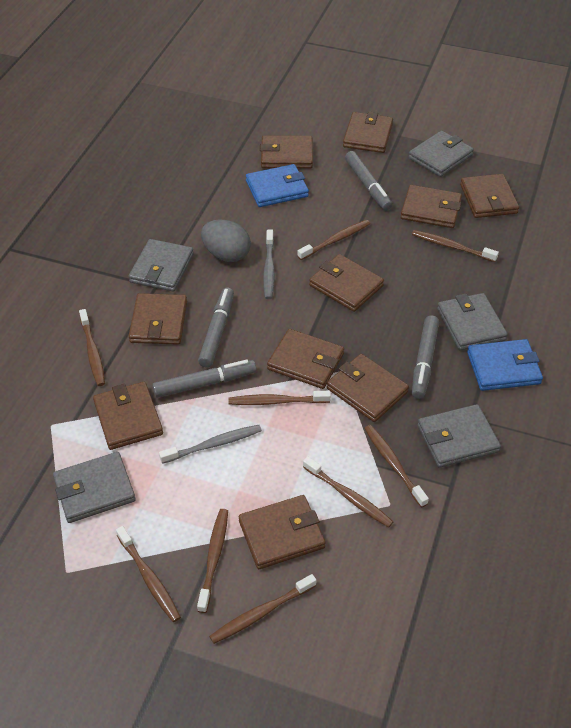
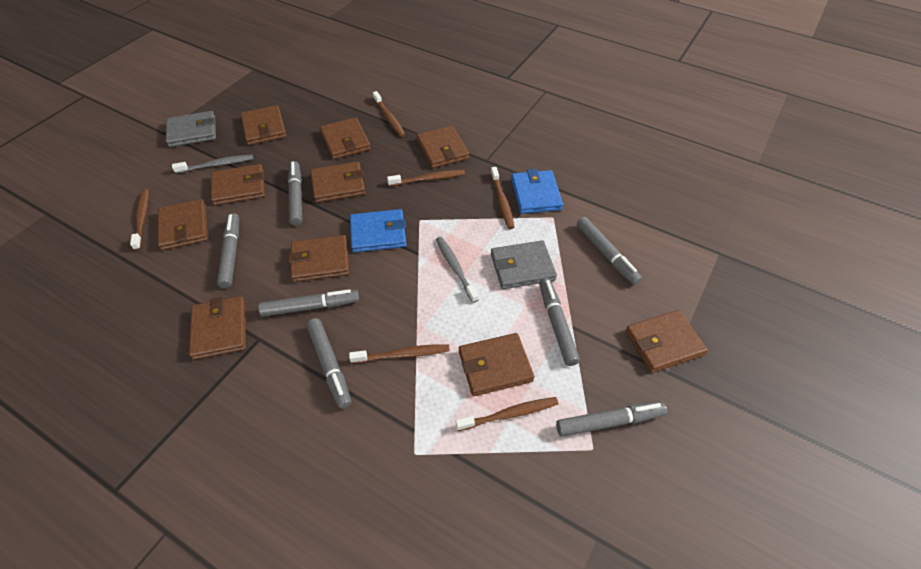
brown toothbrush: 9 -> 6
grey egg: 1 -> 0
grey marker: 4 -> 7
grey wallet: 5 -> 2

